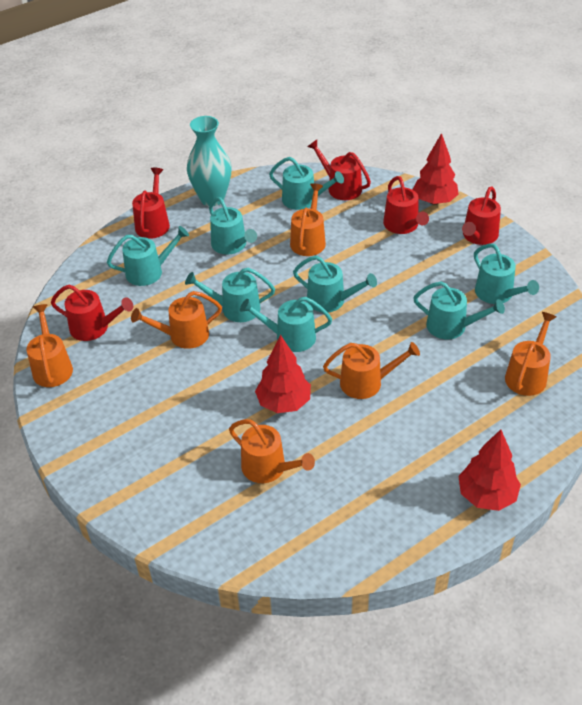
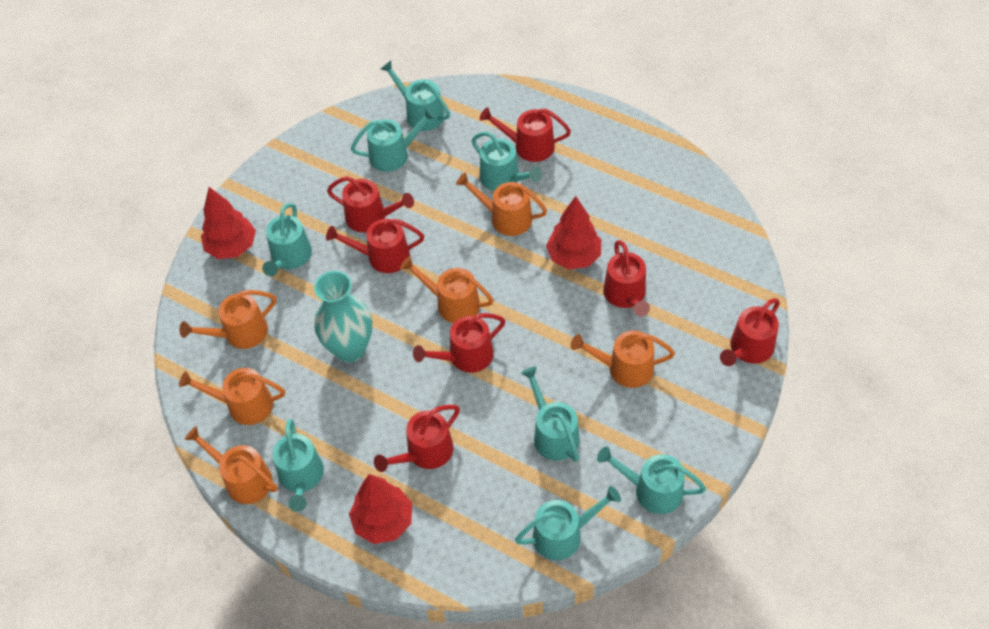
red watering can: 5 -> 7

